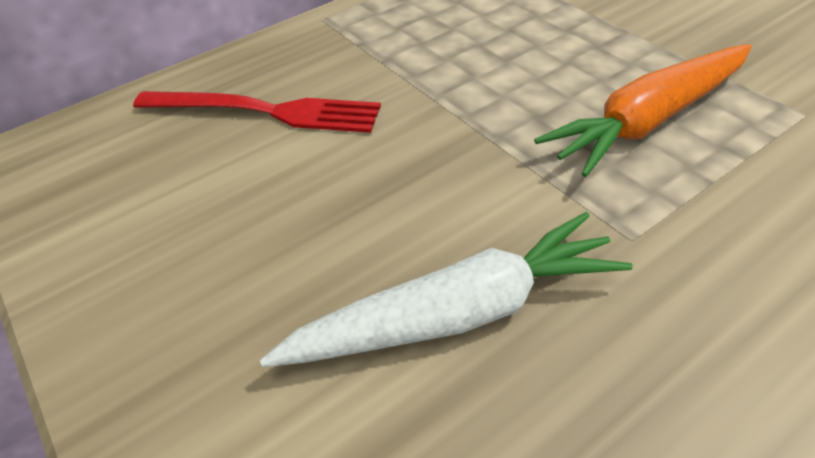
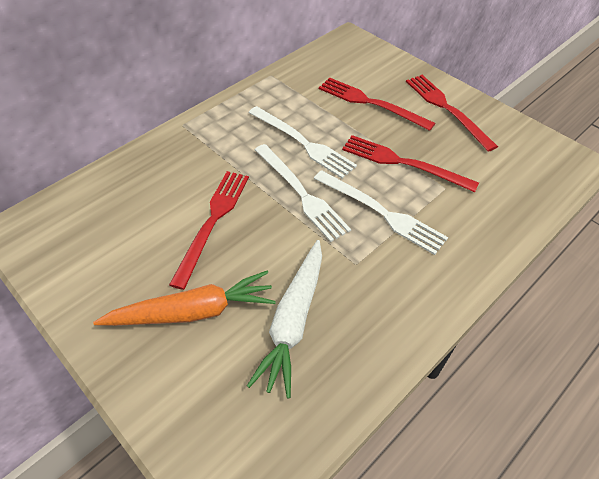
red fork: 1 -> 4
white fork: 0 -> 3

